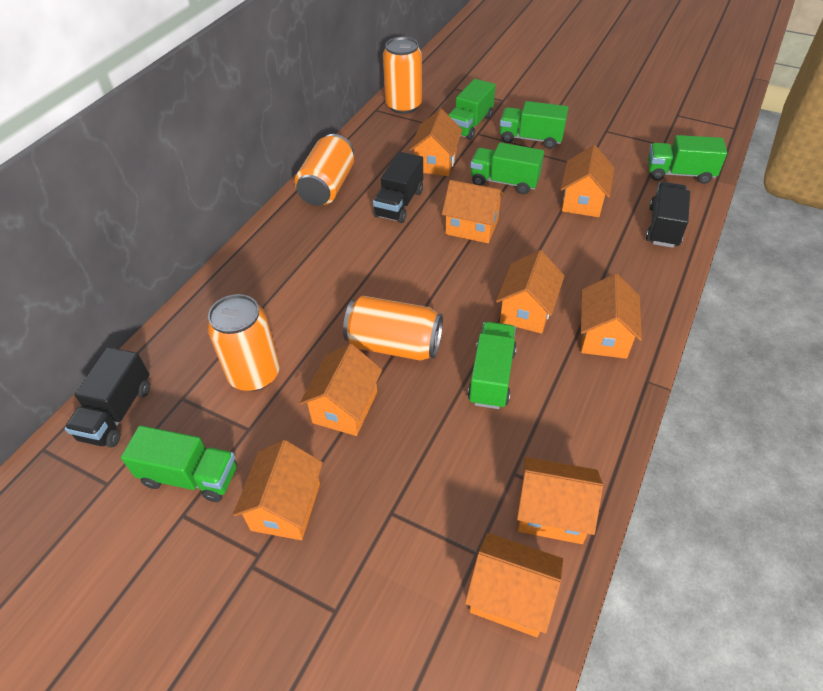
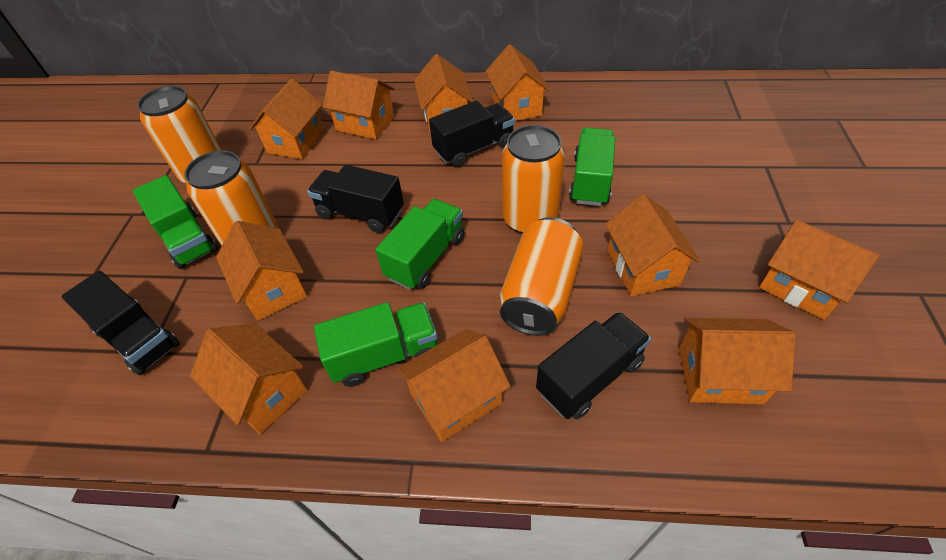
black truck: 3 -> 4
green truck: 6 -> 4
orange house: 9 -> 10

